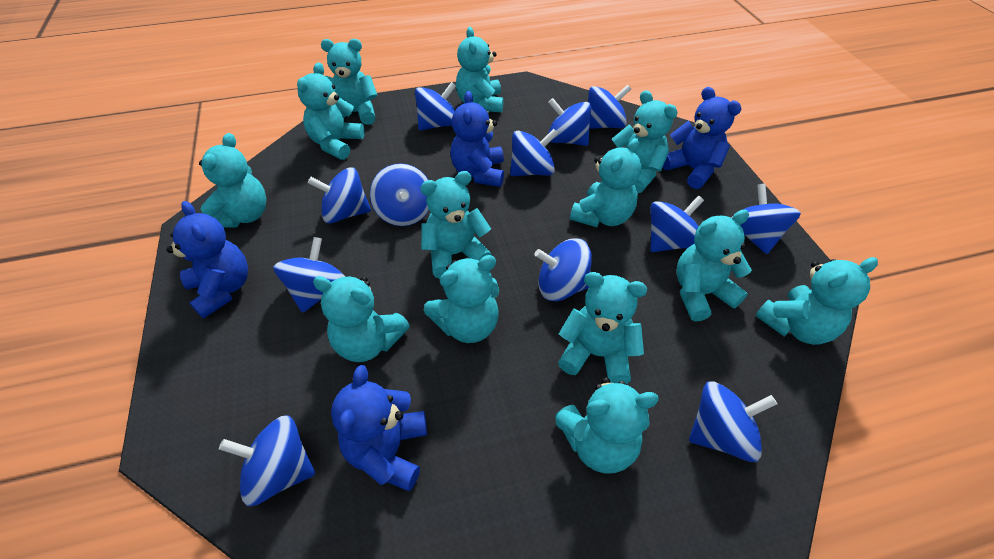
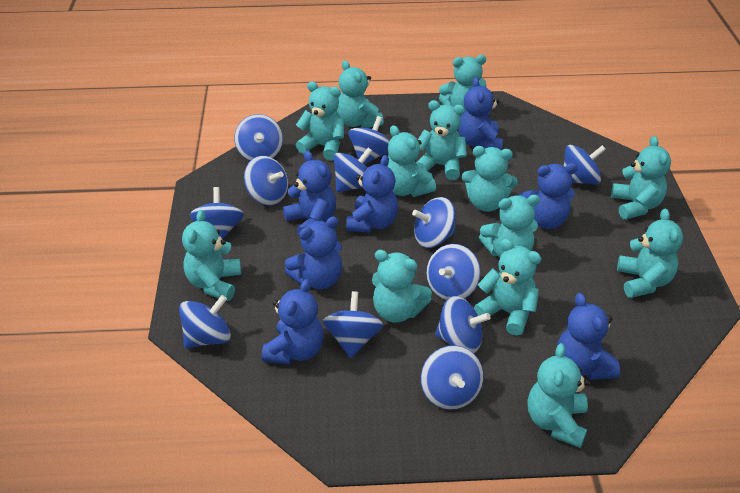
blue teddy bear: 4 -> 7

